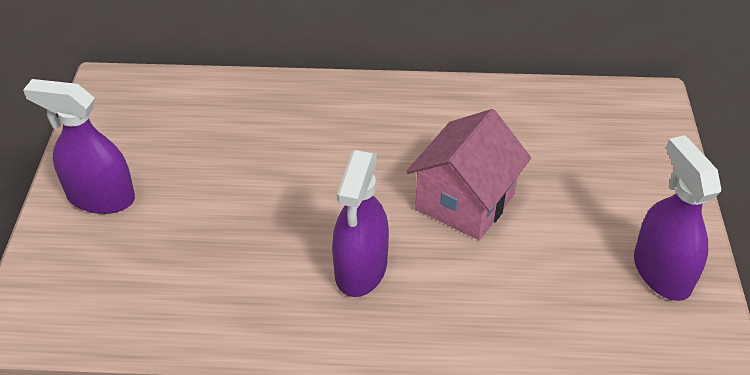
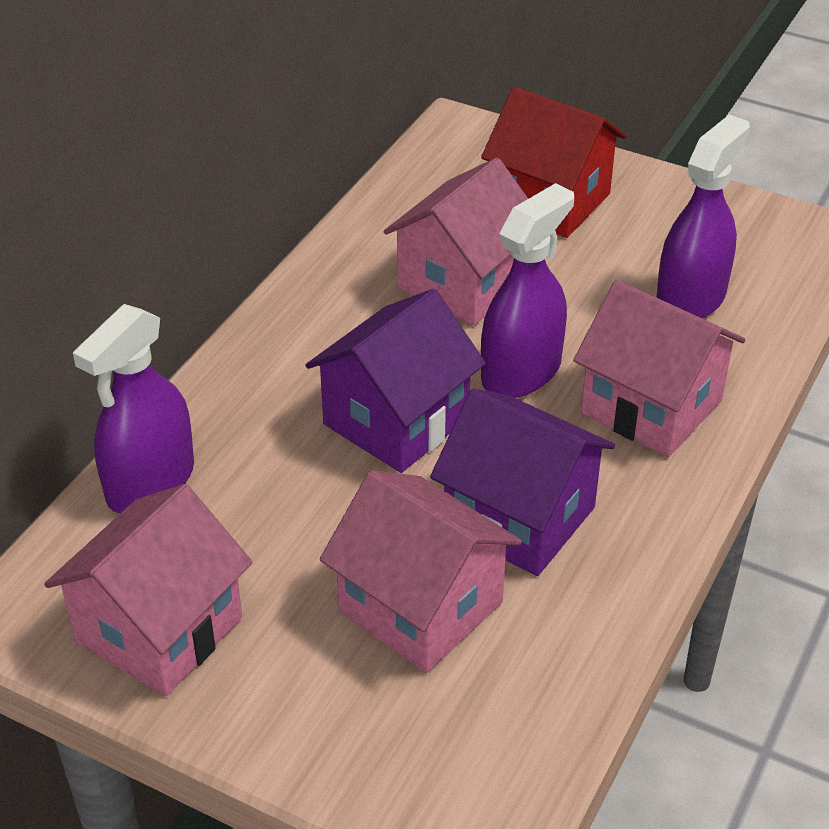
pink house: 1 -> 4
purple house: 0 -> 2
red house: 0 -> 1

